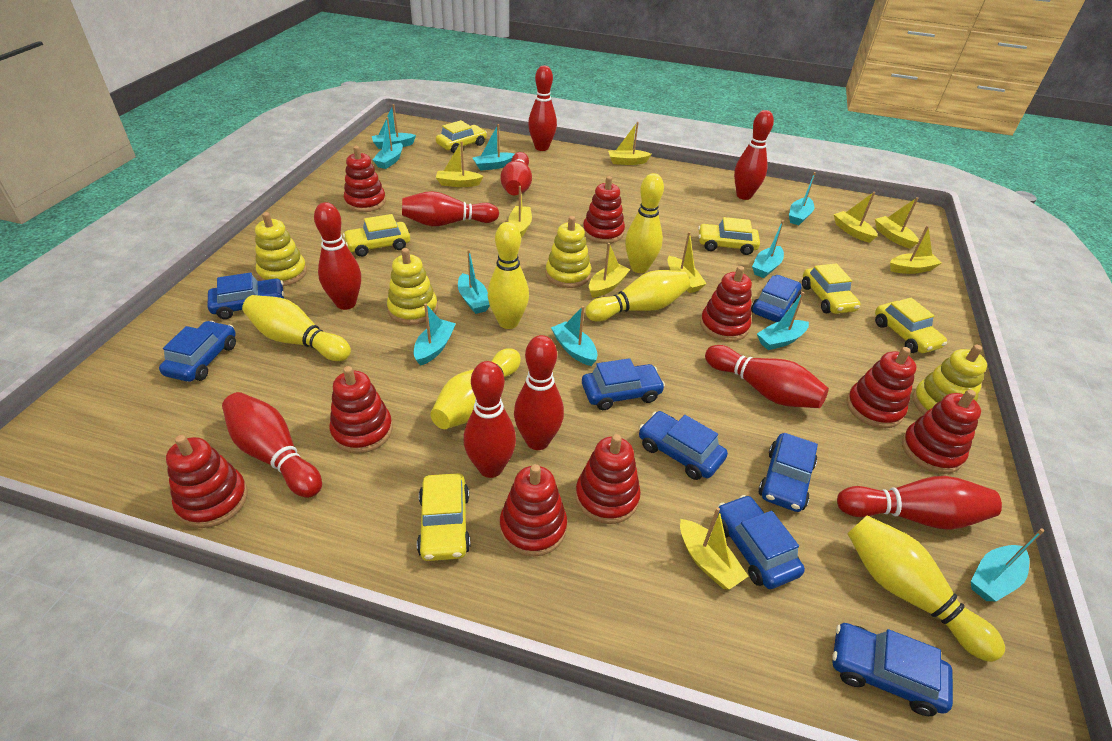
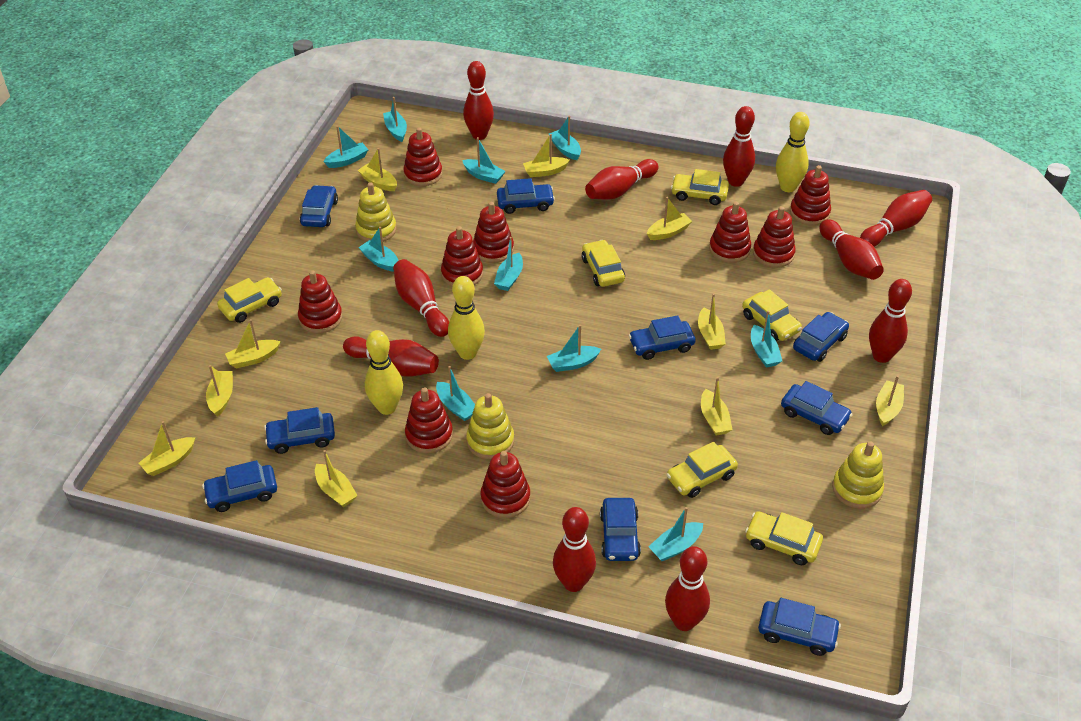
blue car: 8 -> 9
yellow boat: 9 -> 10
yellow bowling pin: 6 -> 3
yellow stacking toy: 4 -> 3

